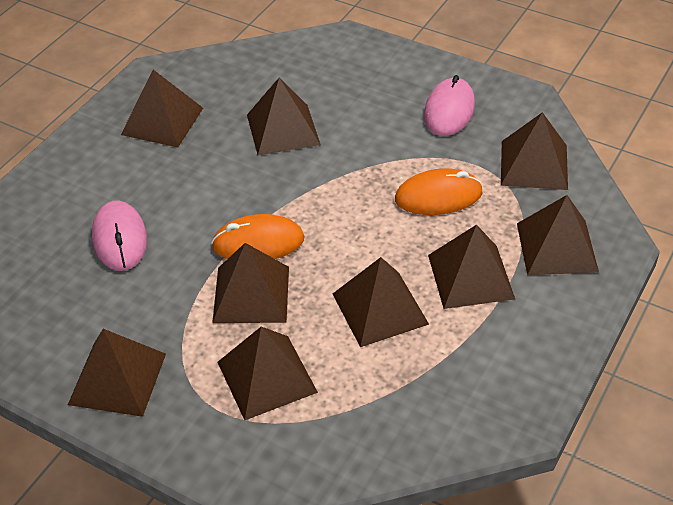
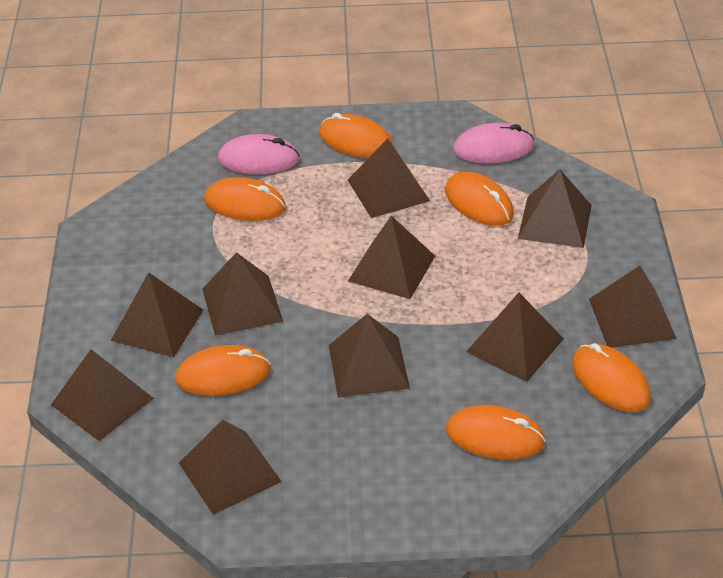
brown pyramid: 9 -> 10
orange mouse: 2 -> 6

